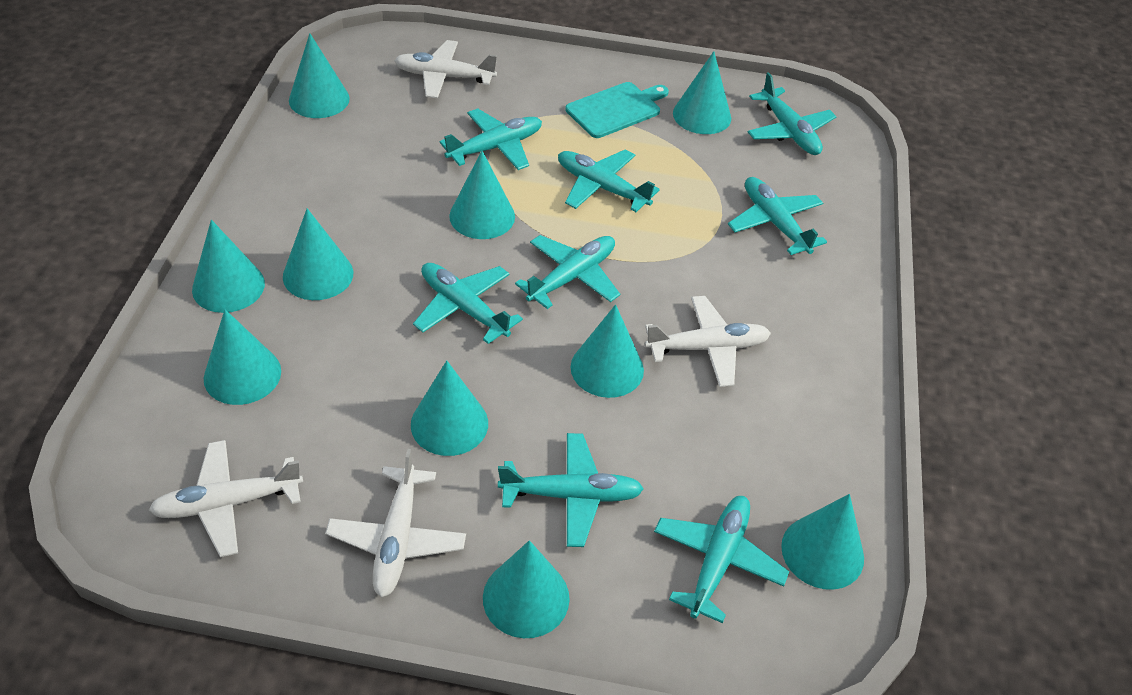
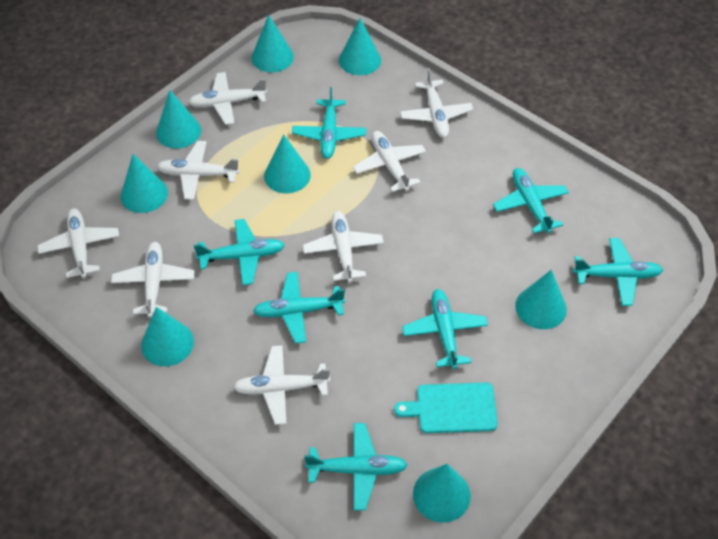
turquoise cone: 10 -> 8
turquoise plane: 8 -> 7
white plane: 4 -> 8

